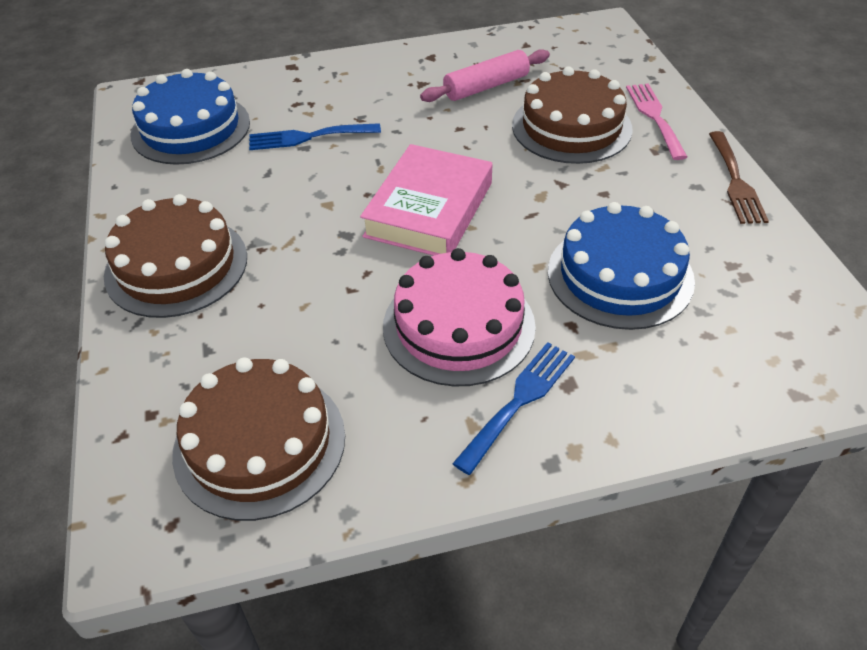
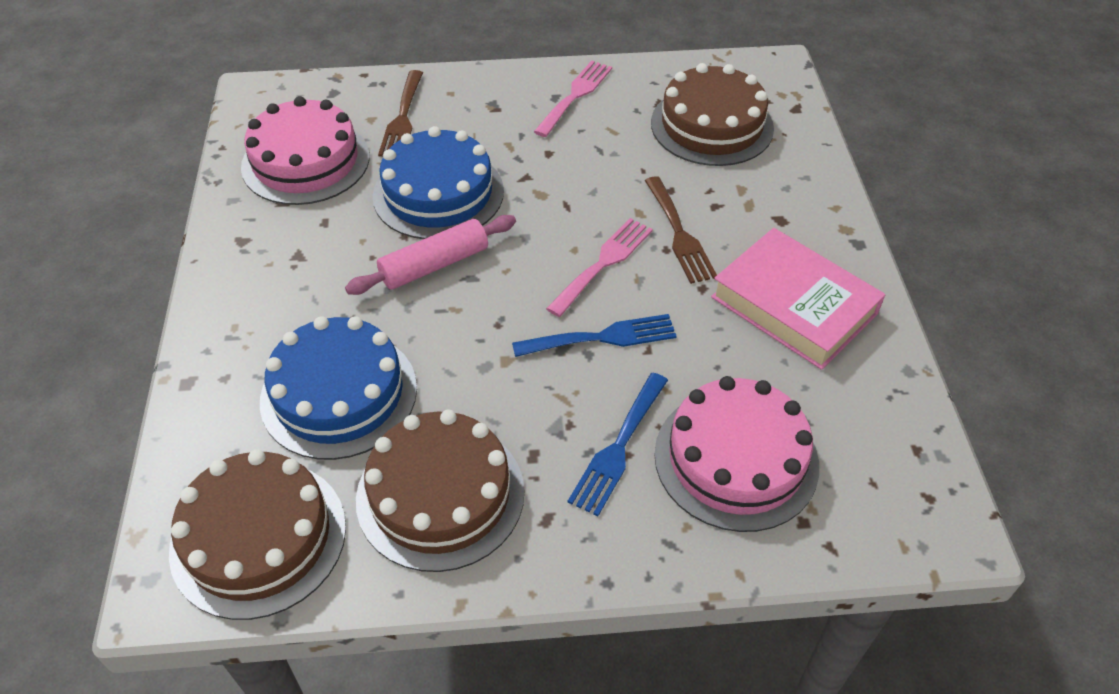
brown fork: 1 -> 2
pink cake: 1 -> 2
pink fork: 1 -> 2

